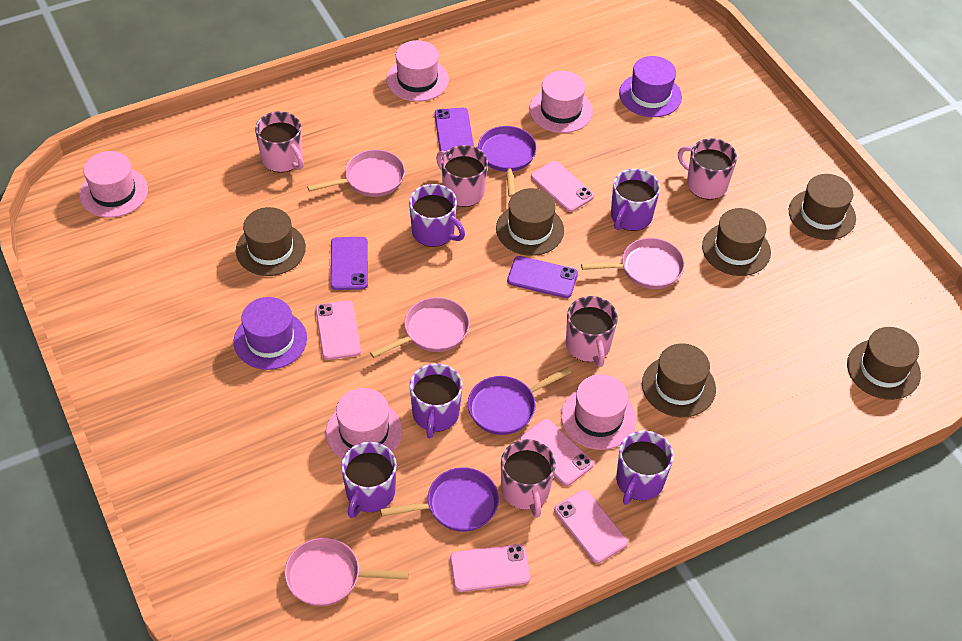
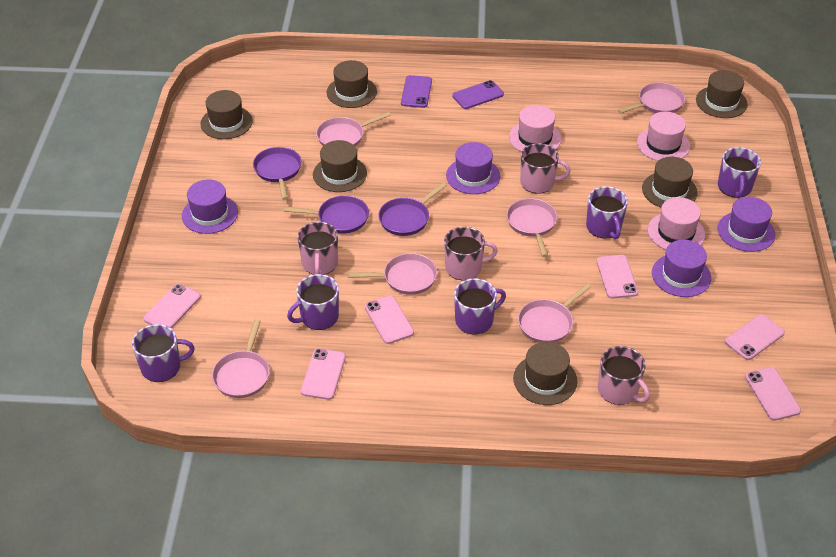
pink hat: 5 -> 3
pink mug: 5 -> 4
pink pan: 4 -> 6
pink phone: 5 -> 6
purple hat: 2 -> 4
purple phone: 3 -> 2

